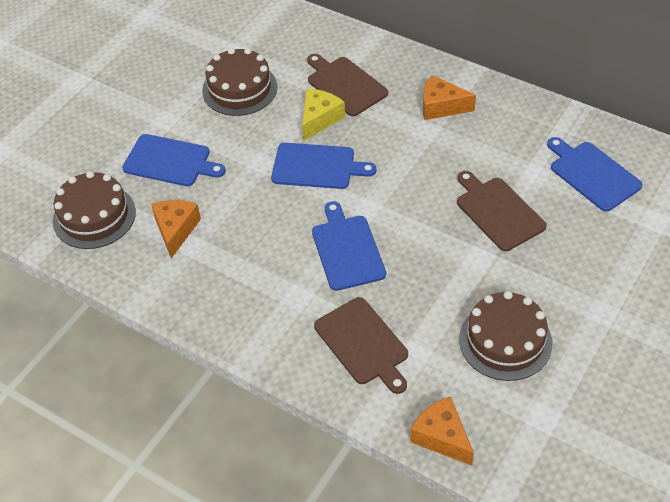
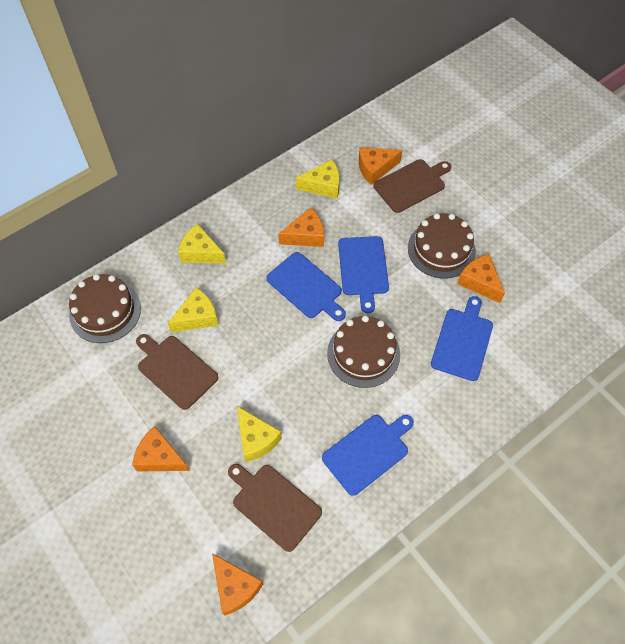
orange cheese: 3 -> 5
yellow cheese: 1 -> 4

